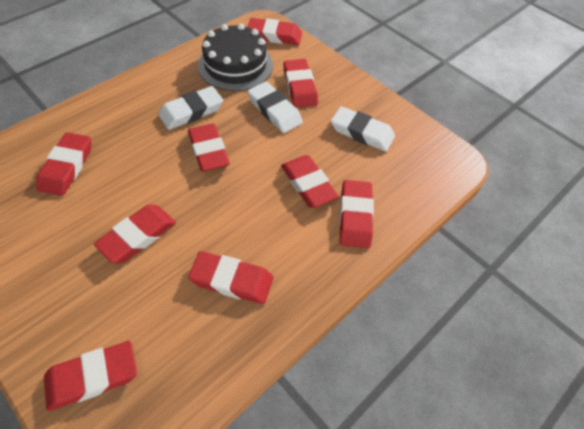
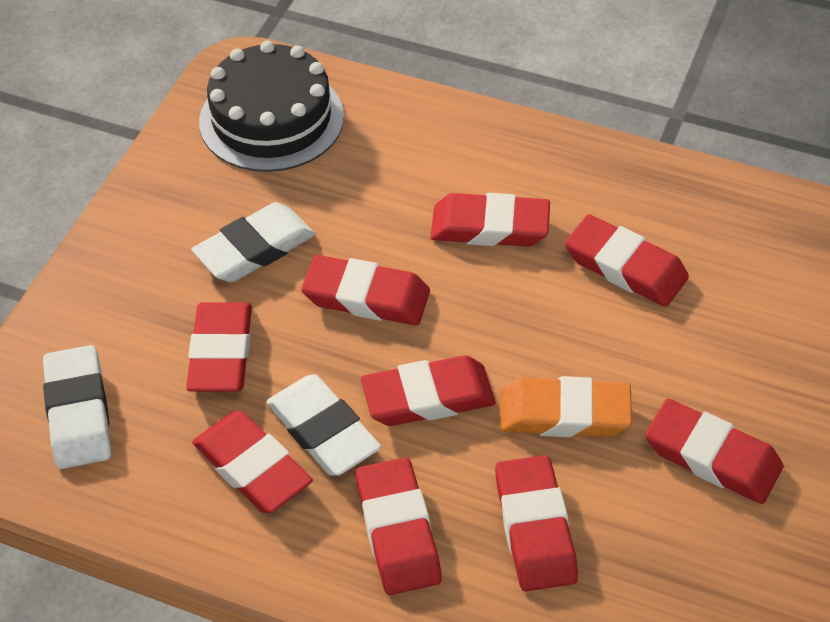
orange eraser: 0 -> 1

